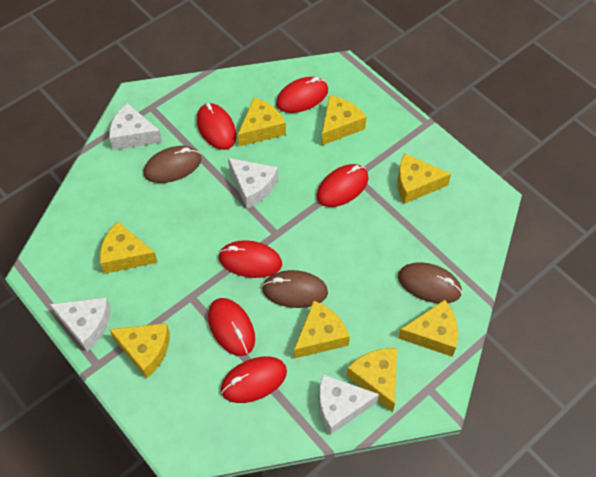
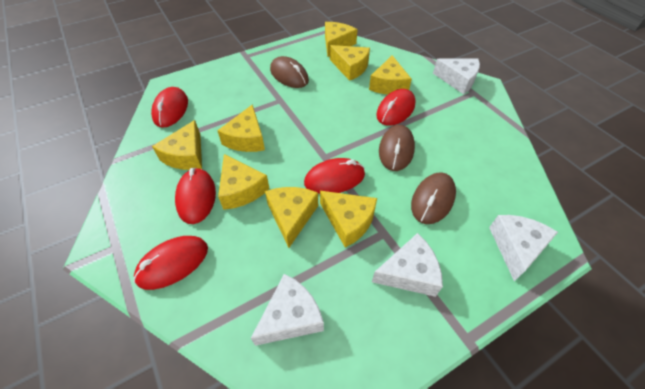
red mouse: 6 -> 5

